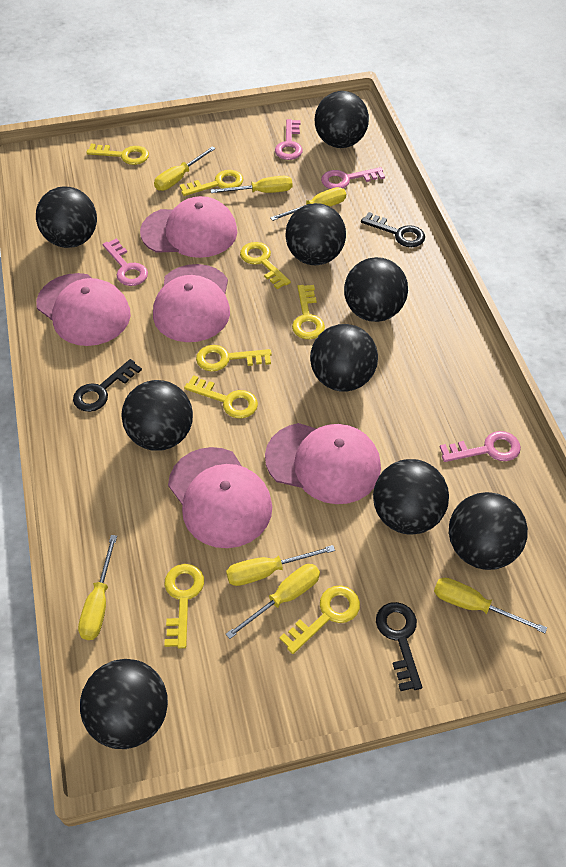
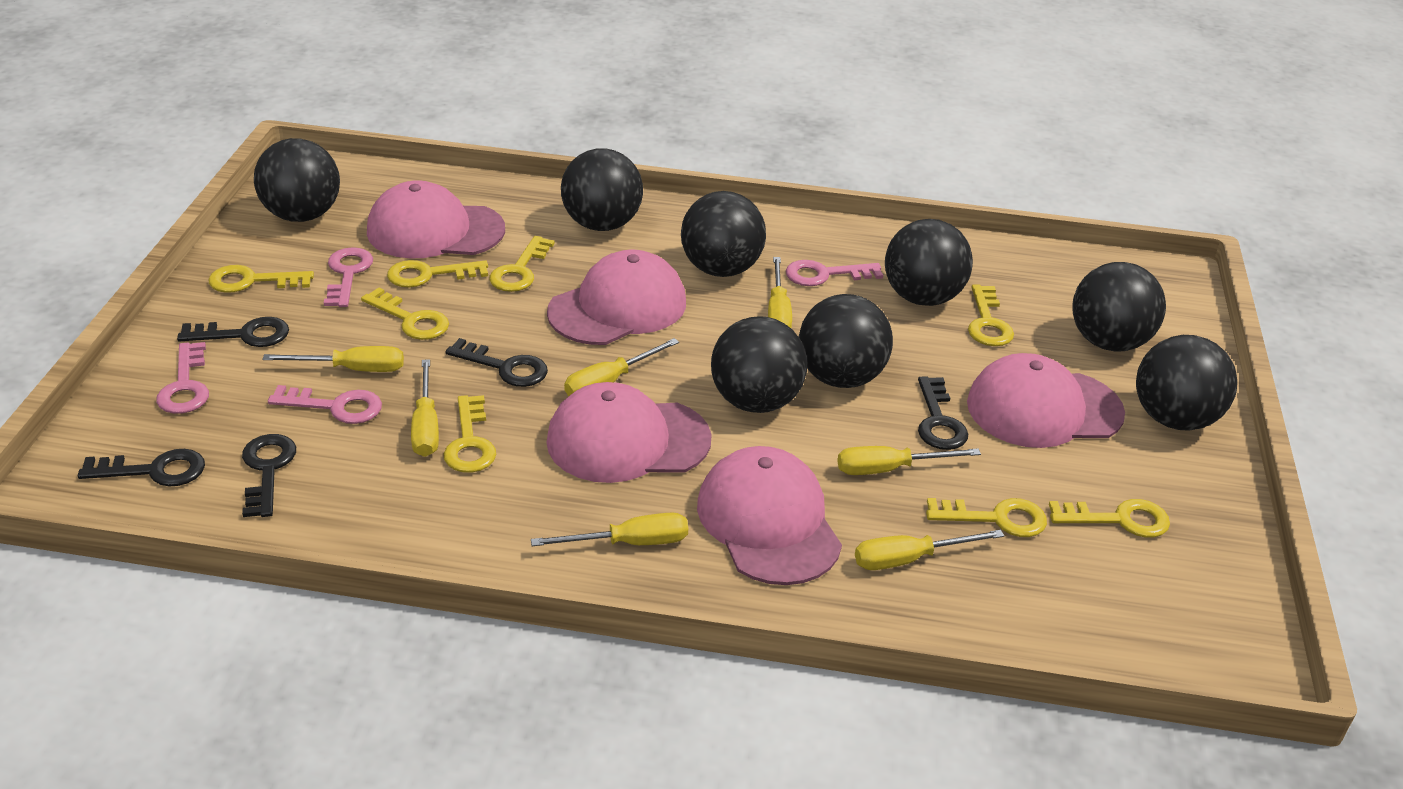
black ball: 9 -> 8
black key: 3 -> 5

